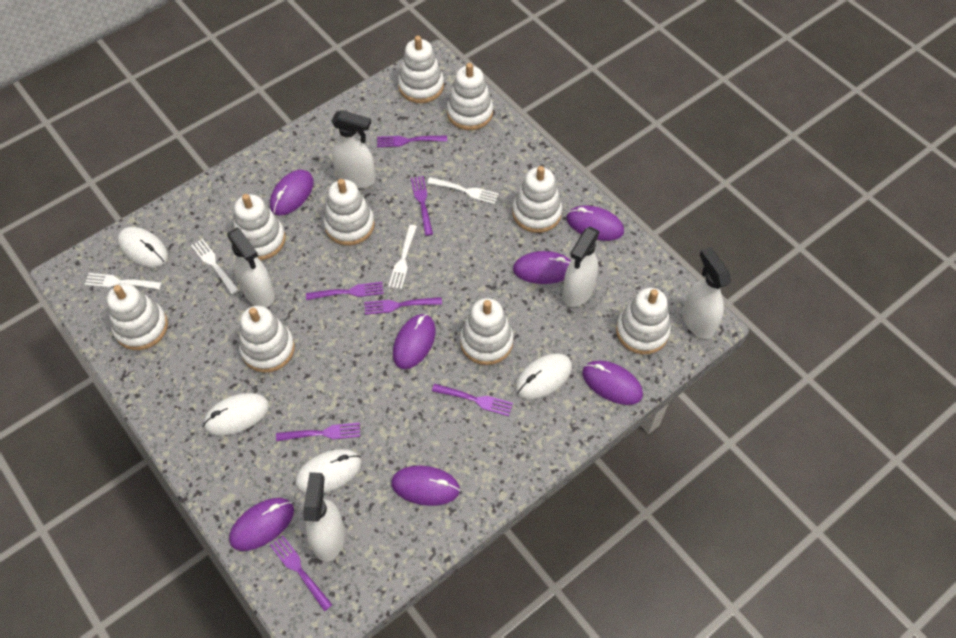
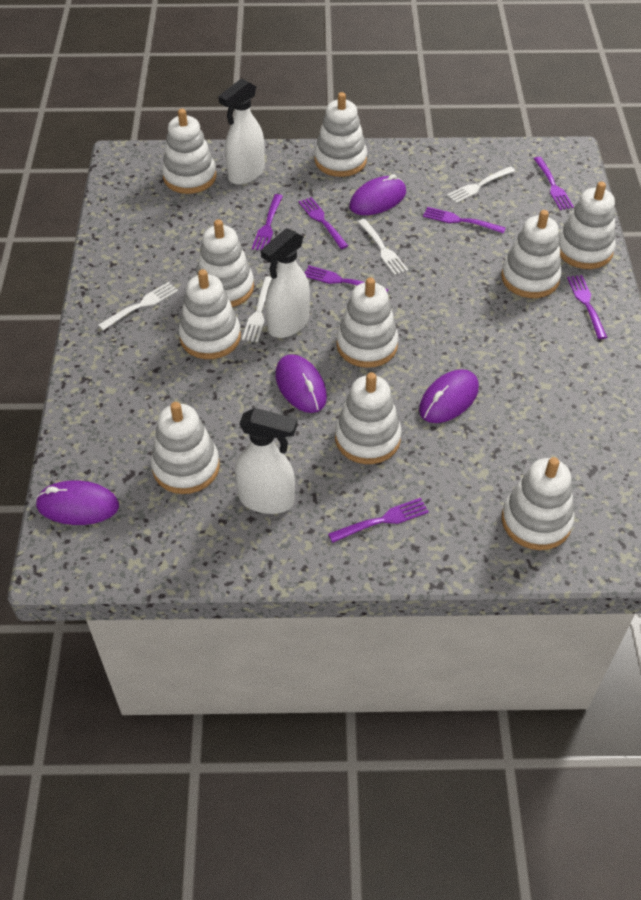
purple mouse: 7 -> 4
white mouse: 4 -> 0
white spray bottle: 5 -> 3
white stacking toy: 9 -> 10

